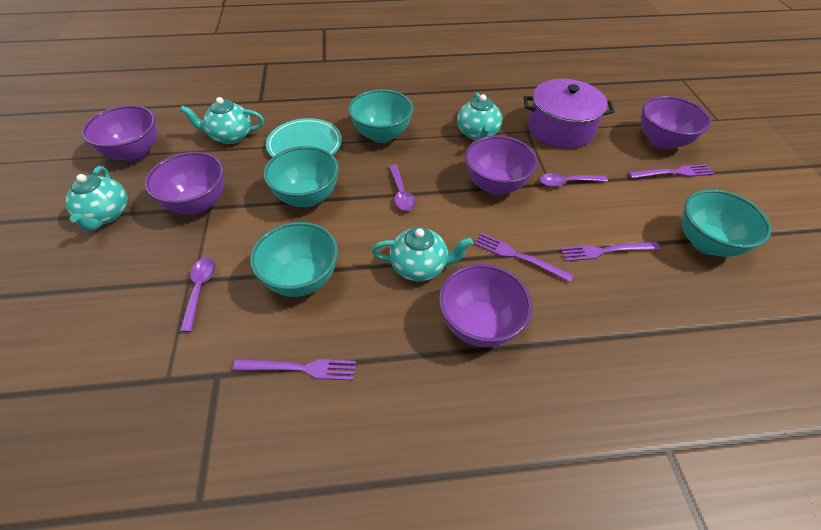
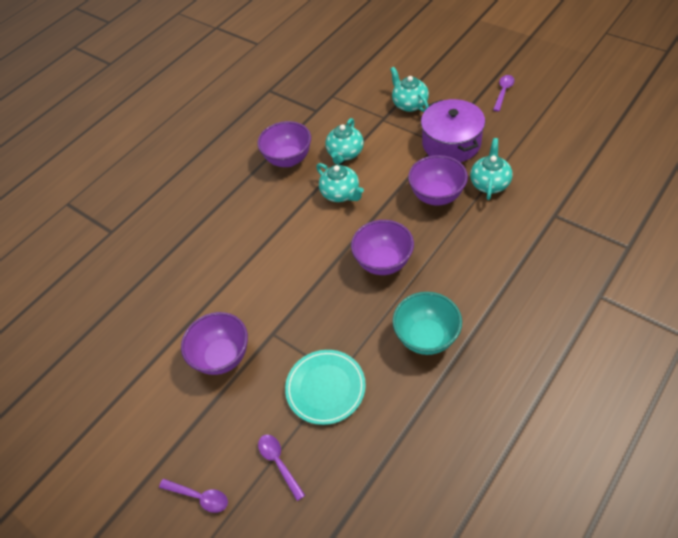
purple bowl: 5 -> 4
purple fork: 4 -> 0
turquoise bowl: 4 -> 1

